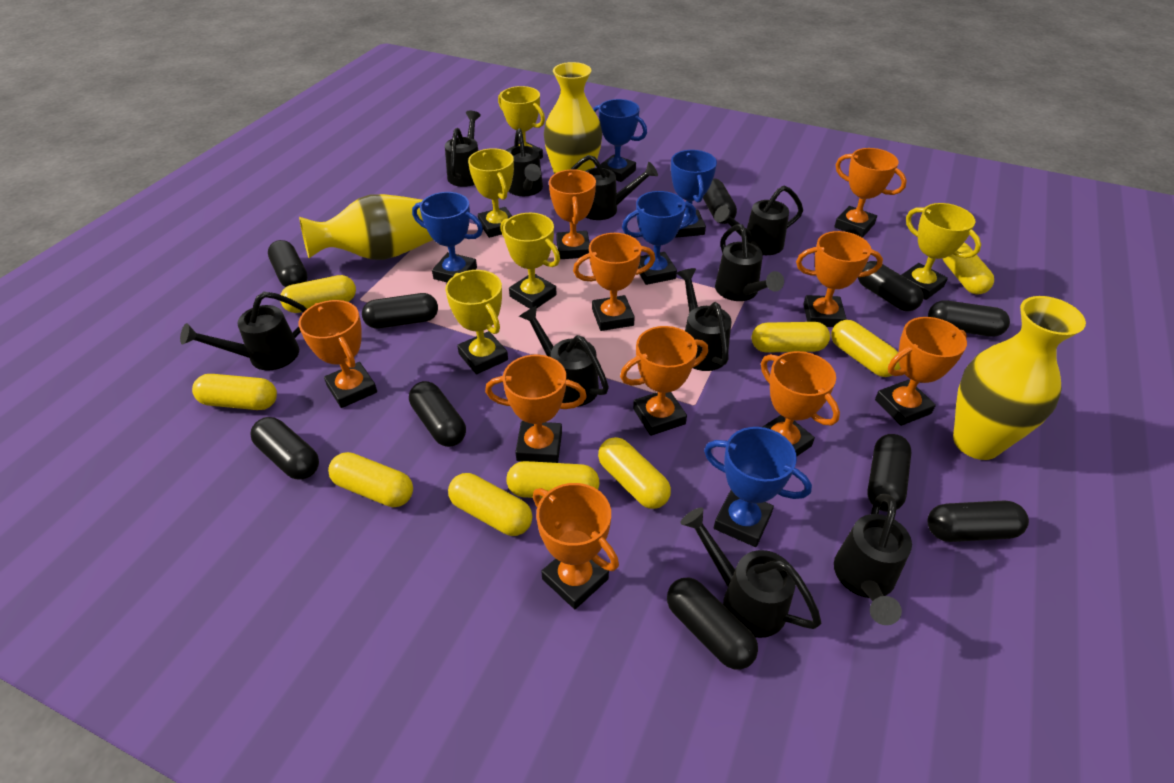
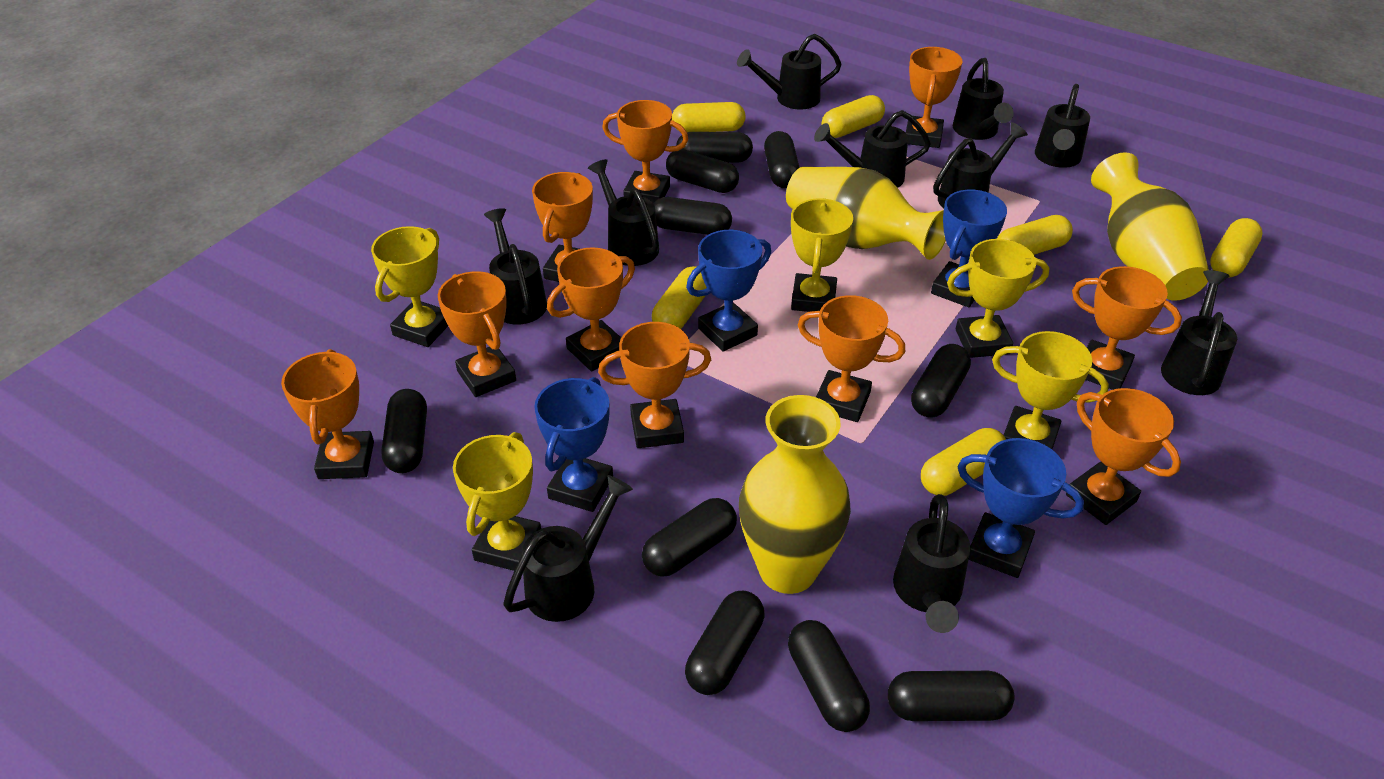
blue trophy: 5 -> 4
yellow capsule: 9 -> 6

